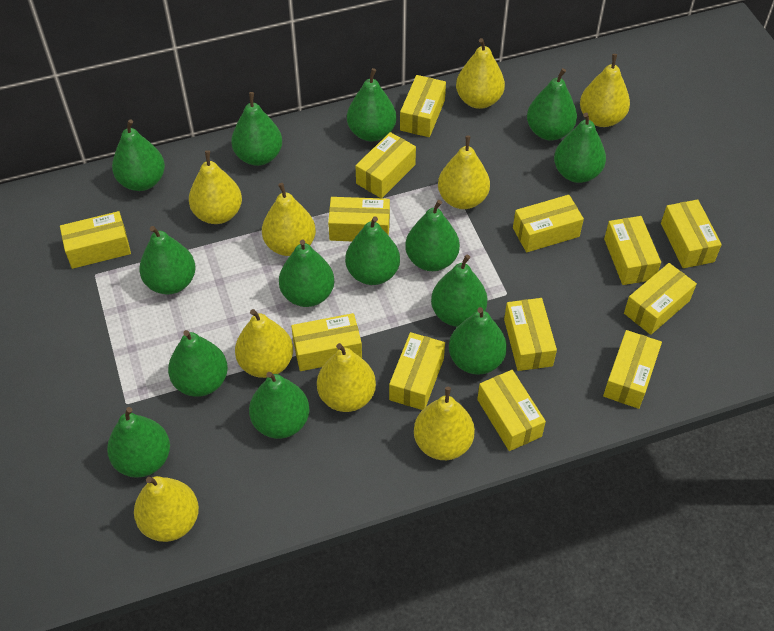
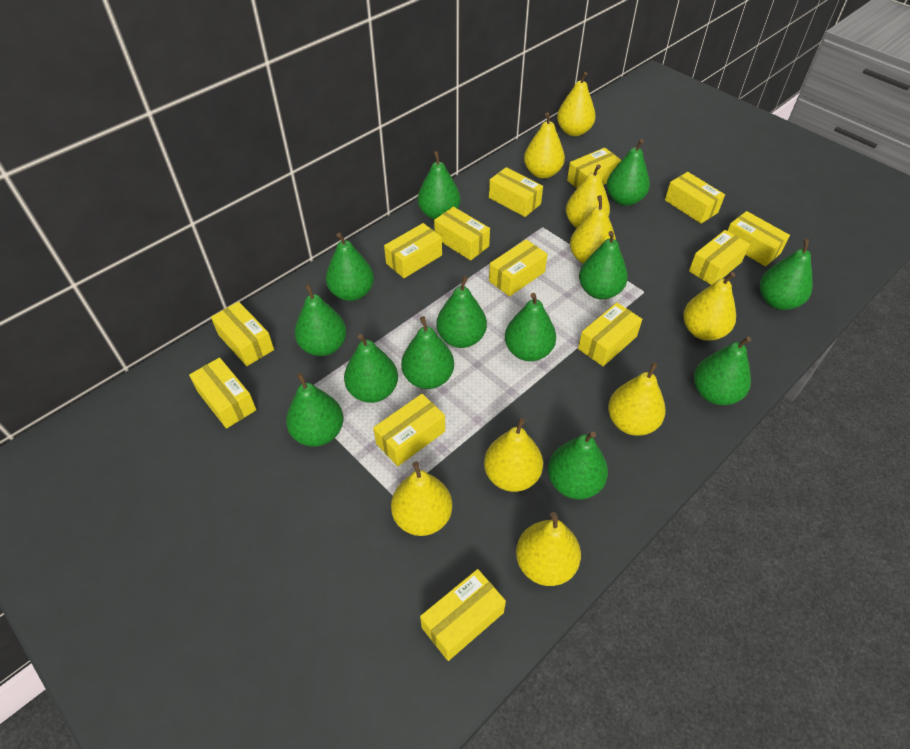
green pear: 14 -> 13

